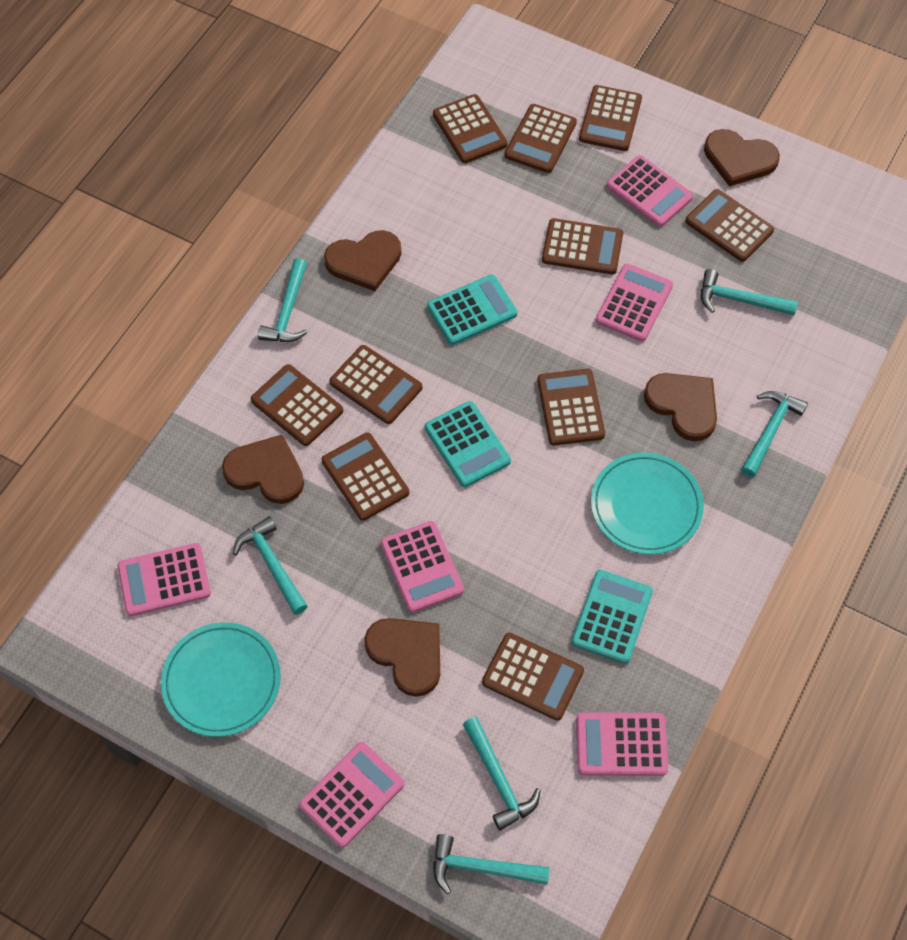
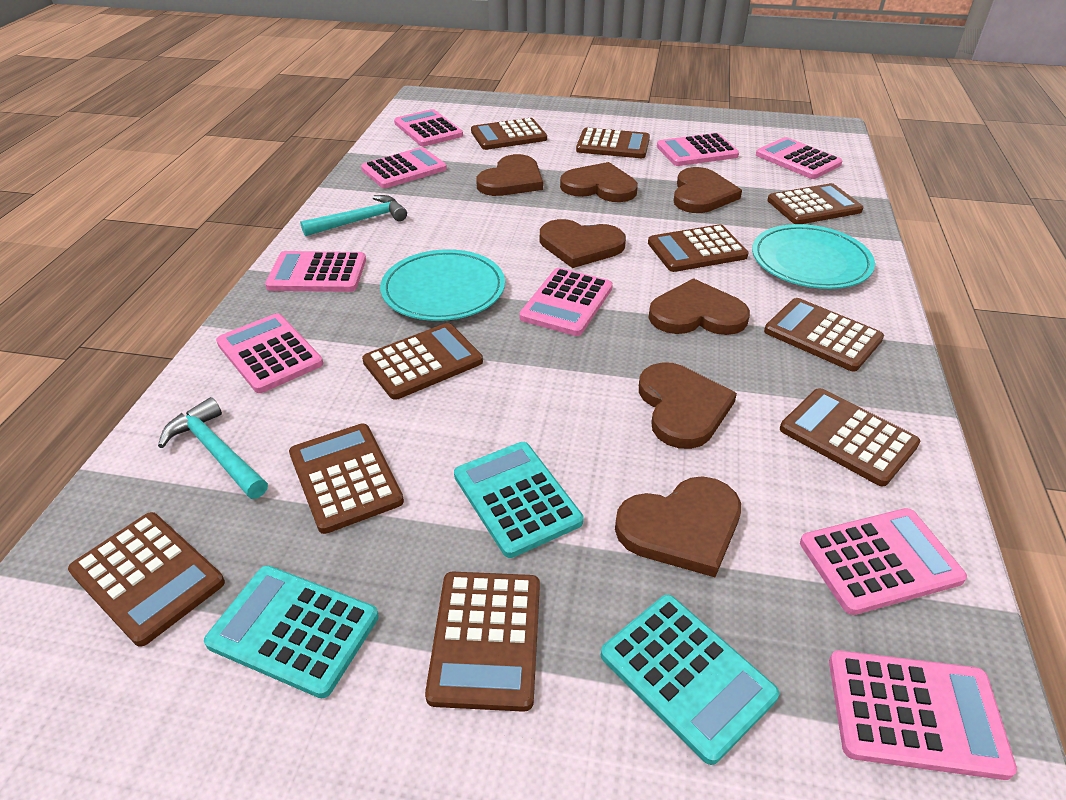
brown heart: 5 -> 7
pink calculator: 6 -> 9
turquoise hammer: 6 -> 2

